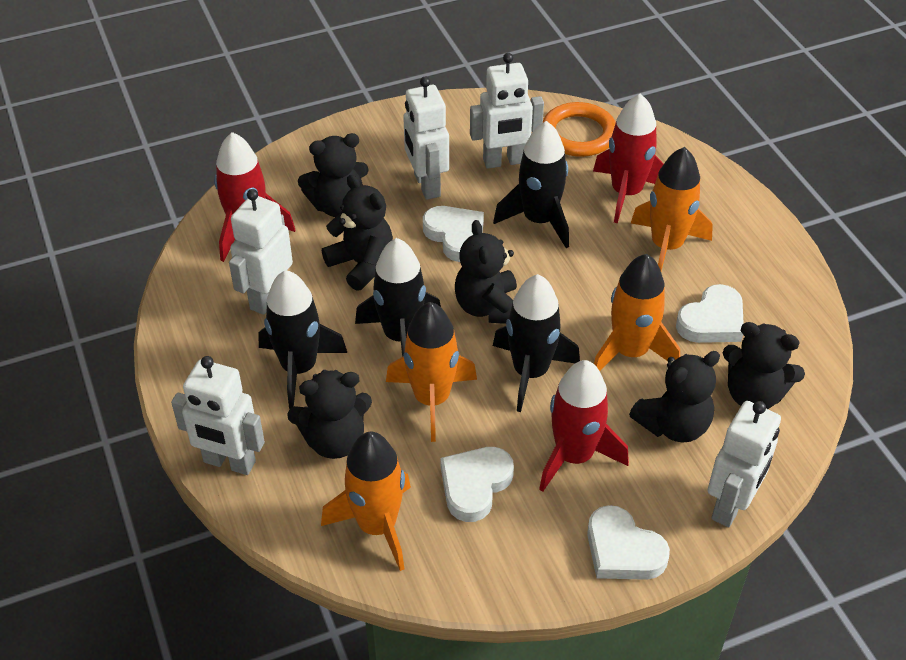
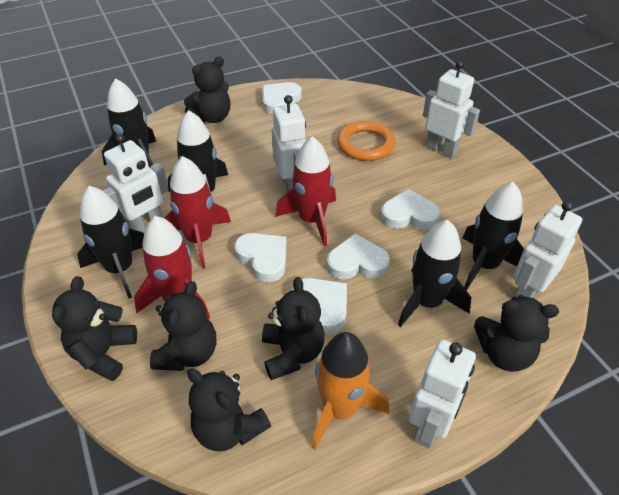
black rocket: 4 -> 5
orange rocket: 4 -> 1
white heart: 4 -> 5

